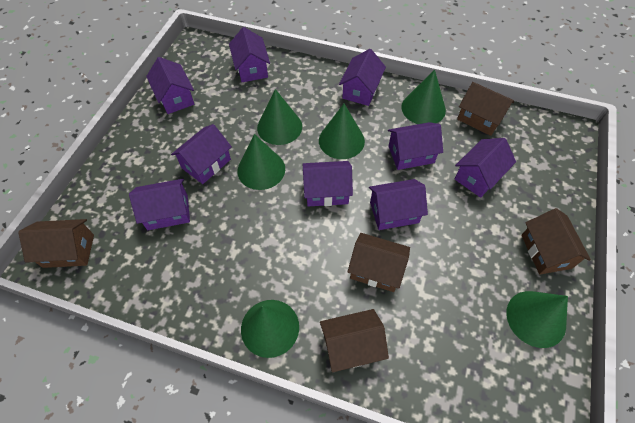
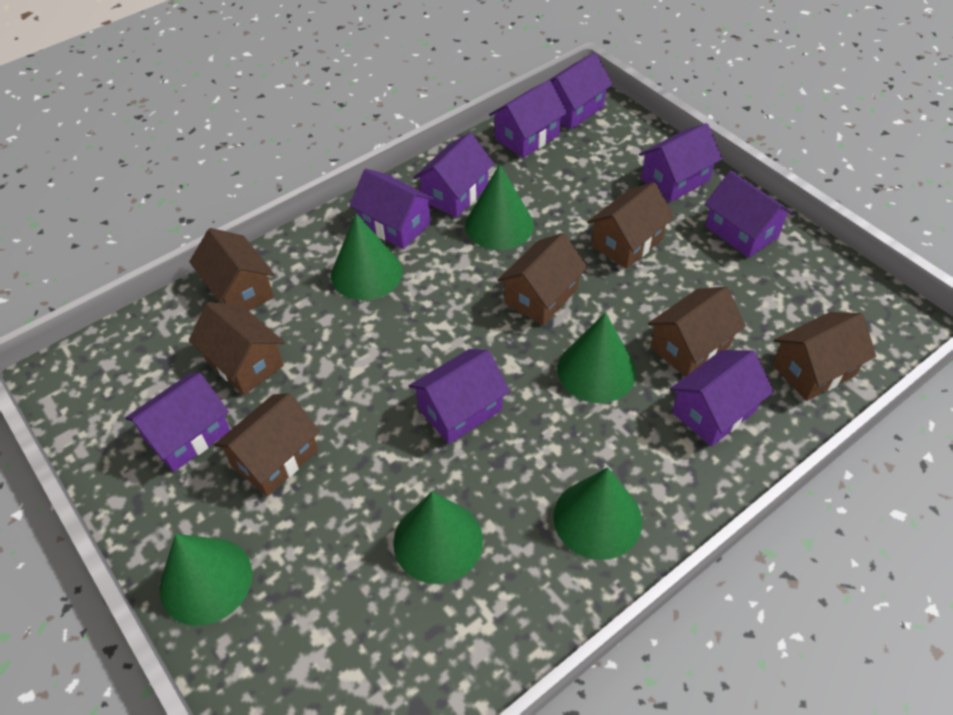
brown house: 5 -> 7

